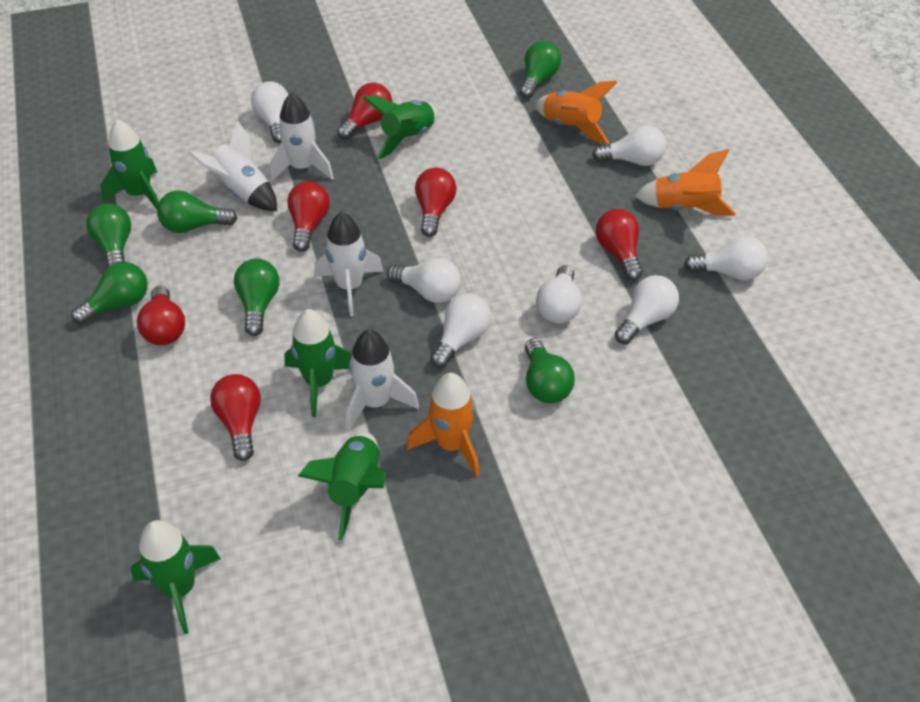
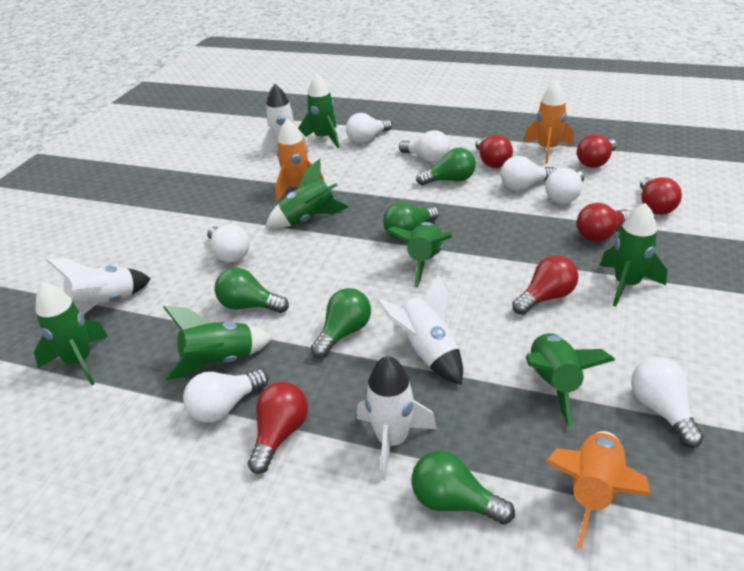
green light bulb: 6 -> 5
green rocket: 5 -> 7

